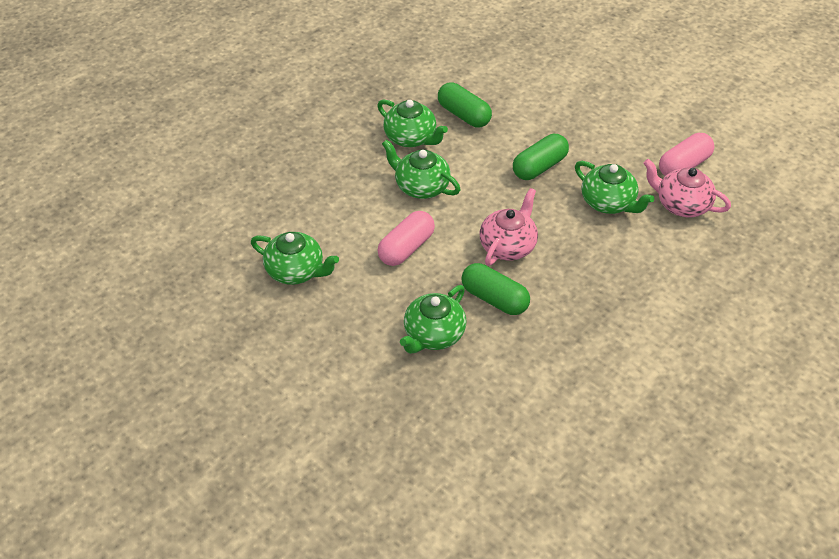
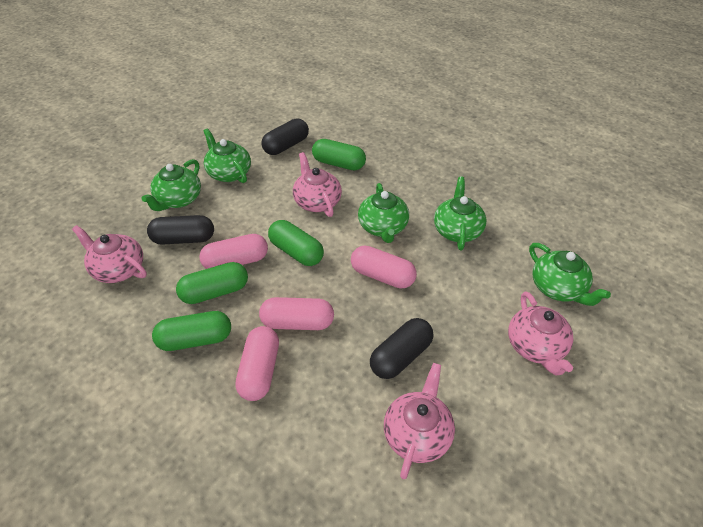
black capsule: 0 -> 3
green capsule: 3 -> 4
pink capsule: 2 -> 4
pink teapot: 2 -> 4

